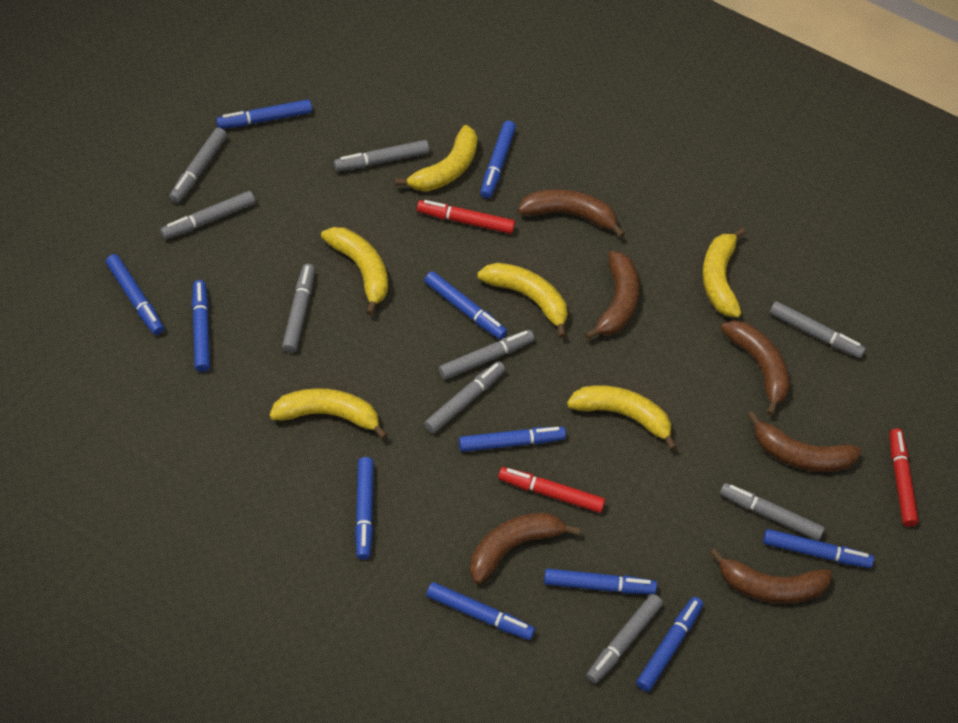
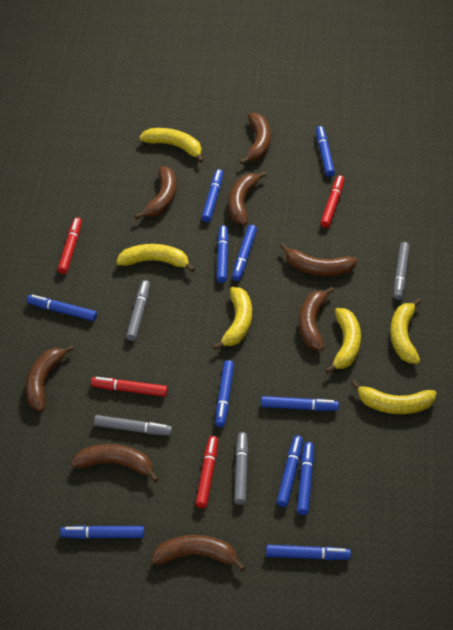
brown banana: 6 -> 8
grey marker: 9 -> 4
red marker: 3 -> 4

